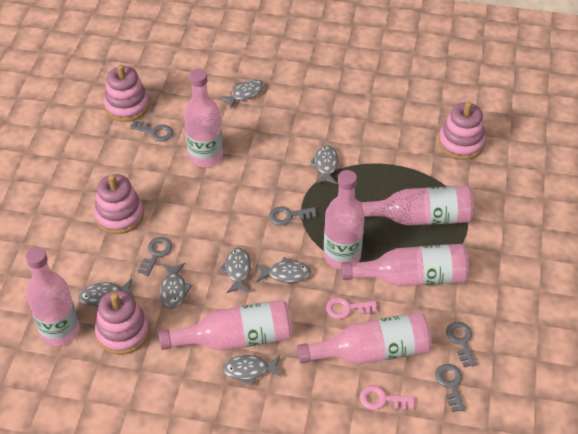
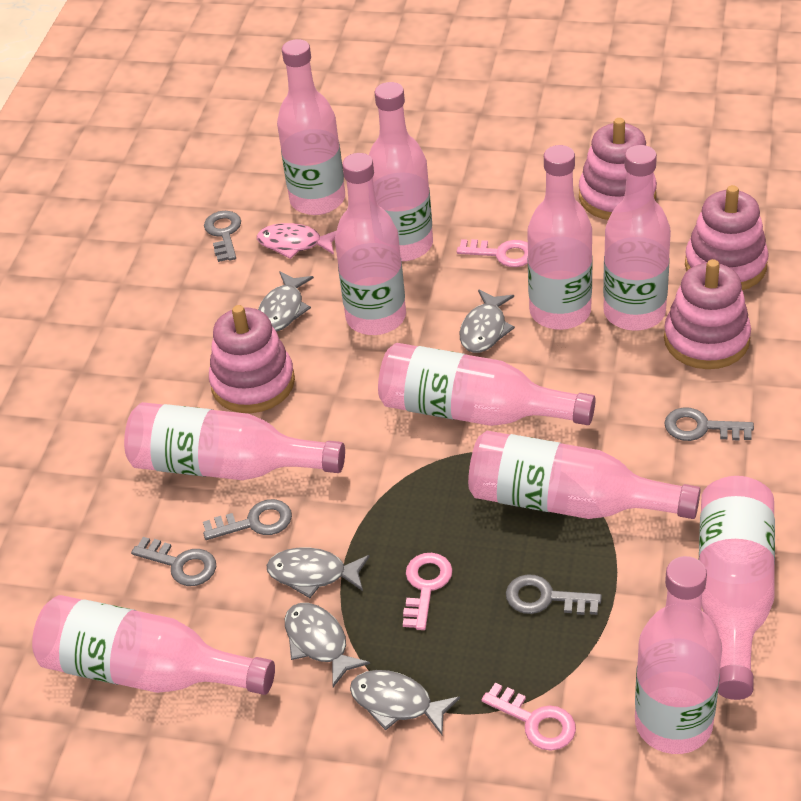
grey fish: 7 -> 5
pink bottle: 7 -> 11
pink fish: 0 -> 1
pink key: 2 -> 3

